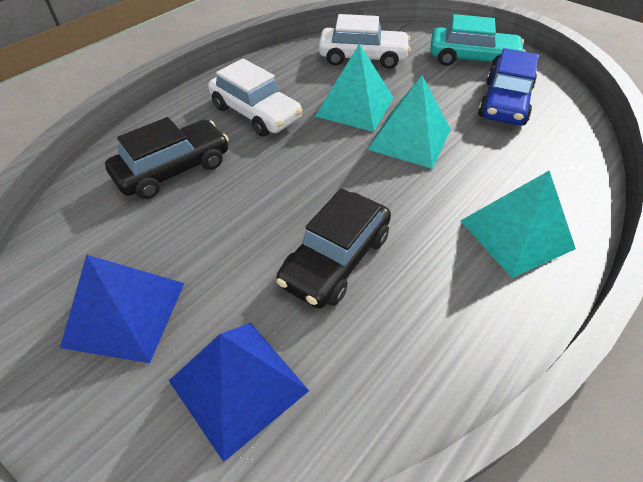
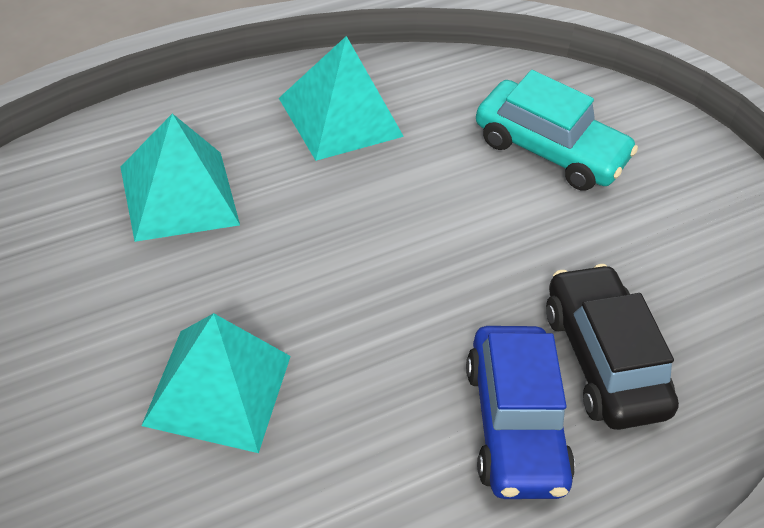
black car: 2 -> 1
blue pyramid: 2 -> 0
white car: 2 -> 0

